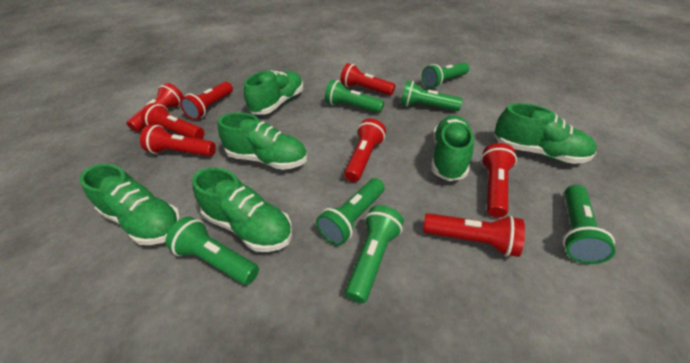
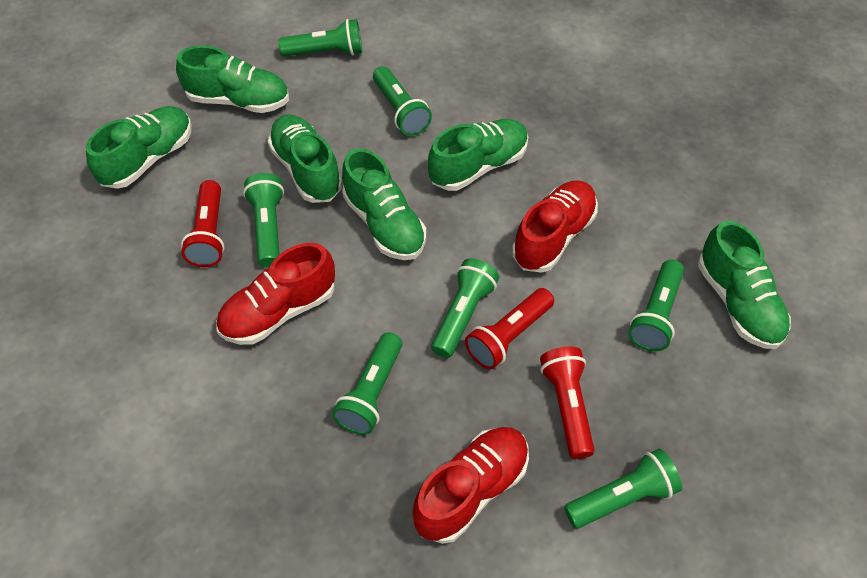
red flashlight: 8 -> 3
red shoe: 0 -> 3

